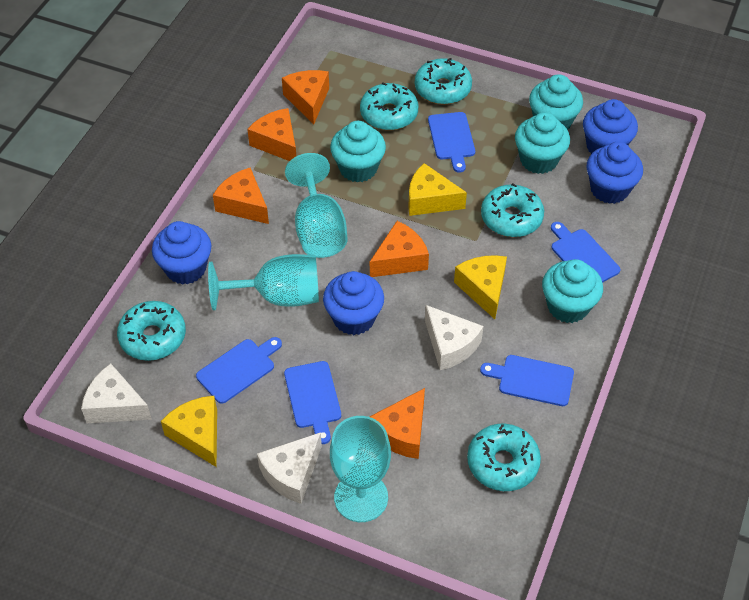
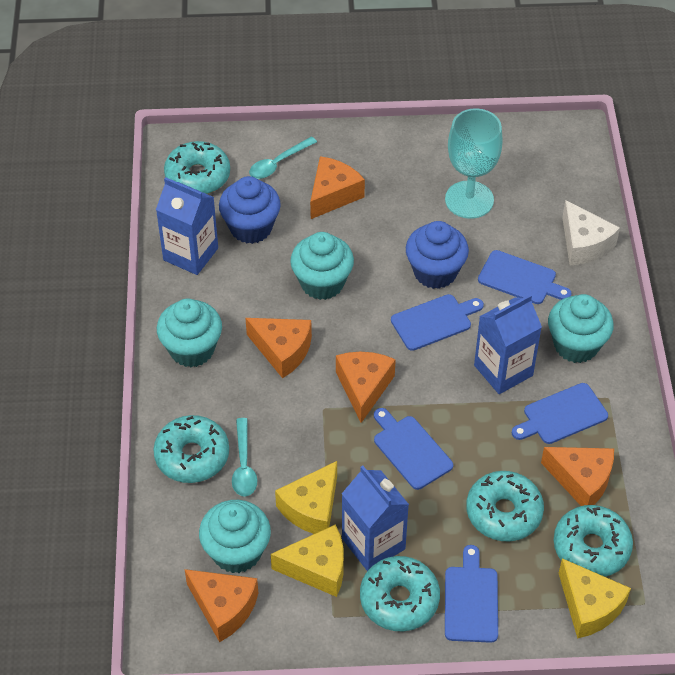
blue carton: 0 -> 3
blue cupcake: 4 -> 2
turquoise goblet: 3 -> 1
turquoise spoon: 0 -> 2
white cheese: 3 -> 1

